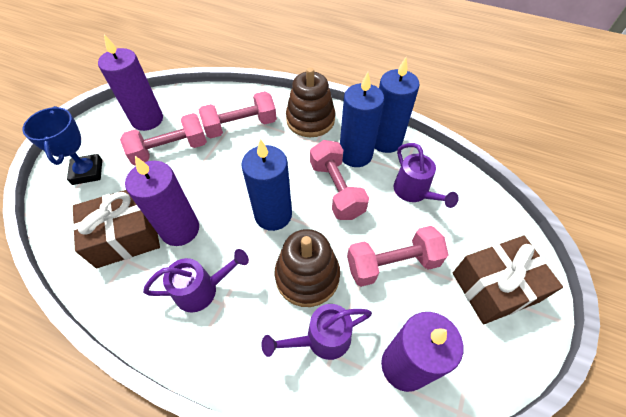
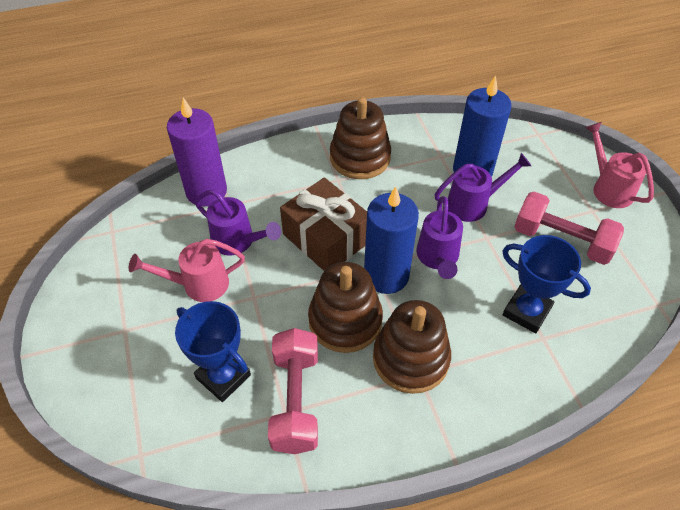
blue candle: 3 -> 2
blue trophy: 1 -> 2
brown gift: 2 -> 1
brown stacking toy: 2 -> 3
pink dumbbell: 4 -> 2
pink watering can: 0 -> 2
purple candle: 3 -> 1

